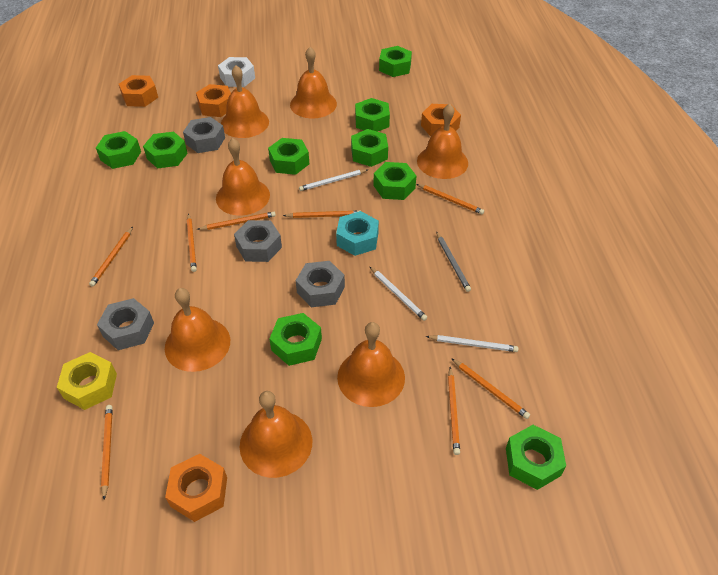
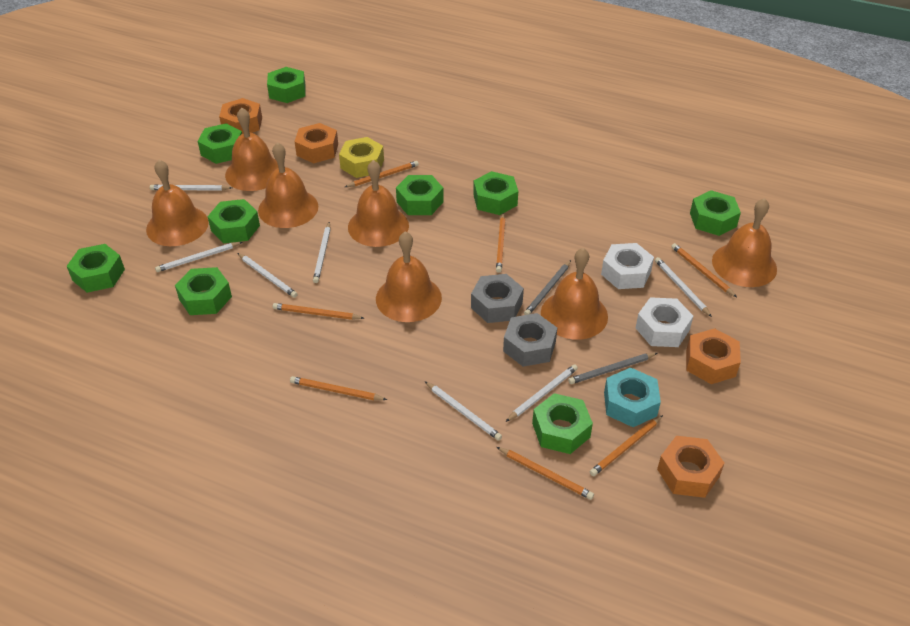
grey nut: 4 -> 2
grey pencil: 1 -> 2
orange pencil: 8 -> 7
white nut: 1 -> 2
white pencil: 3 -> 7

